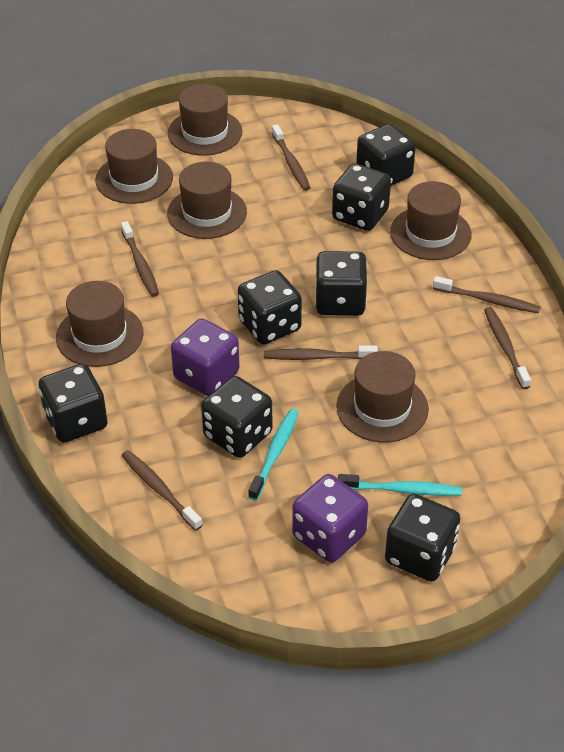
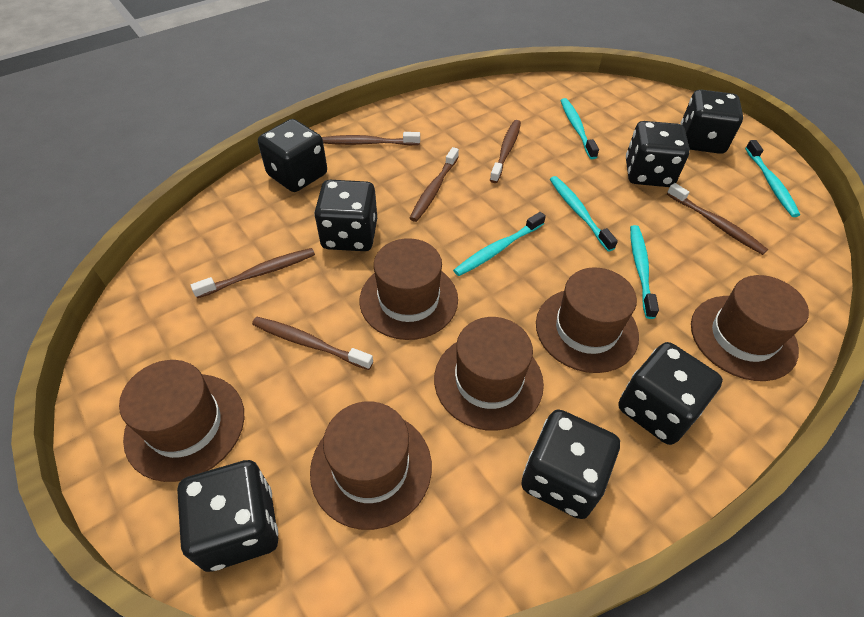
purple dice: 2 -> 0
turquoise toothbrush: 2 -> 5

